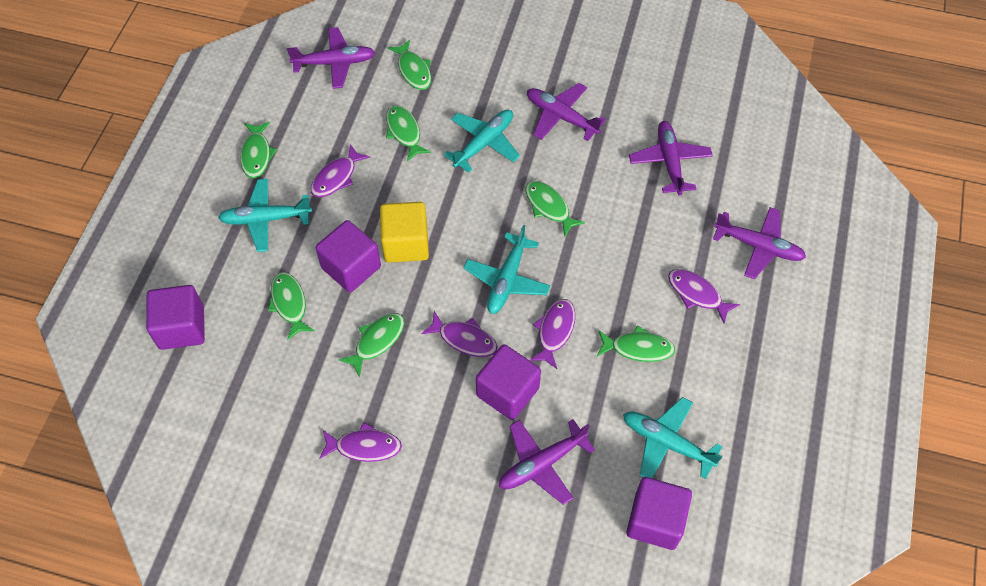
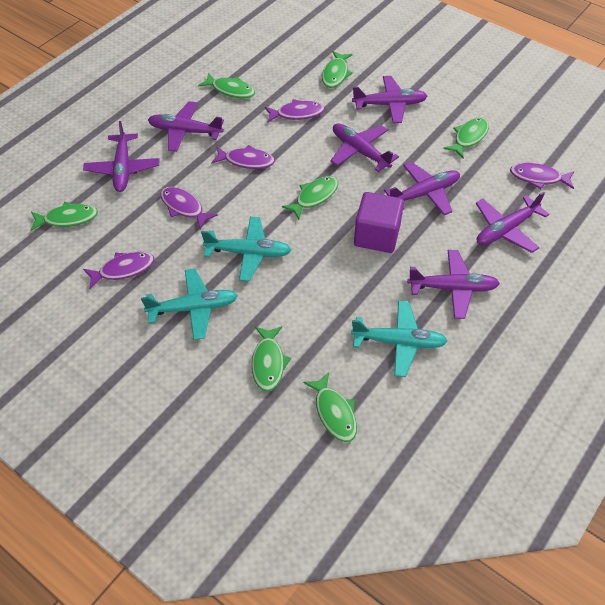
purple cube: 4 -> 1
purple plane: 5 -> 7
turquoise plane: 4 -> 3
yellow cube: 1 -> 0

